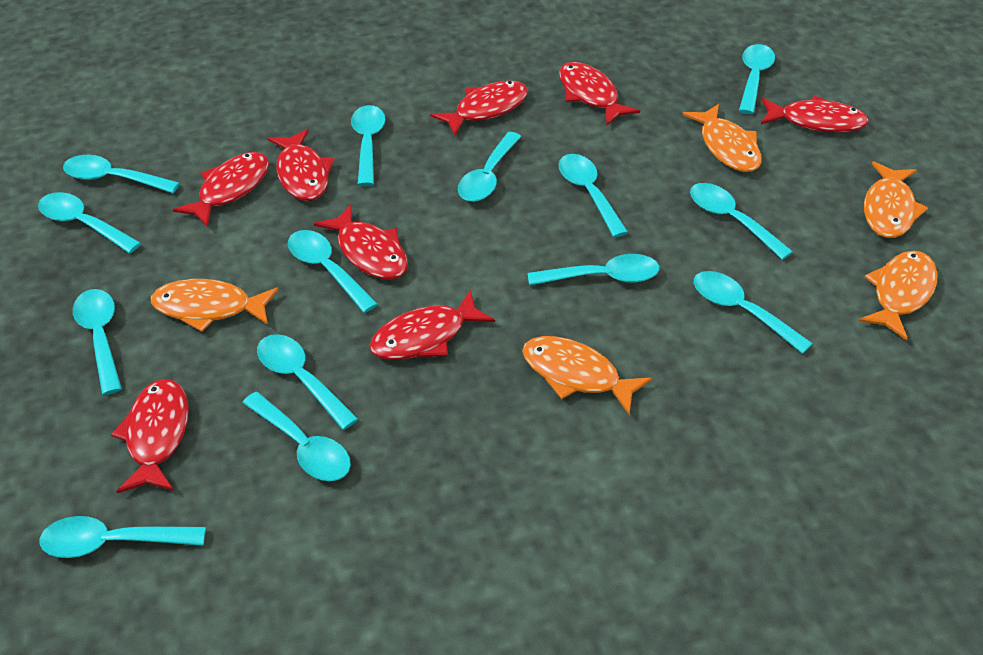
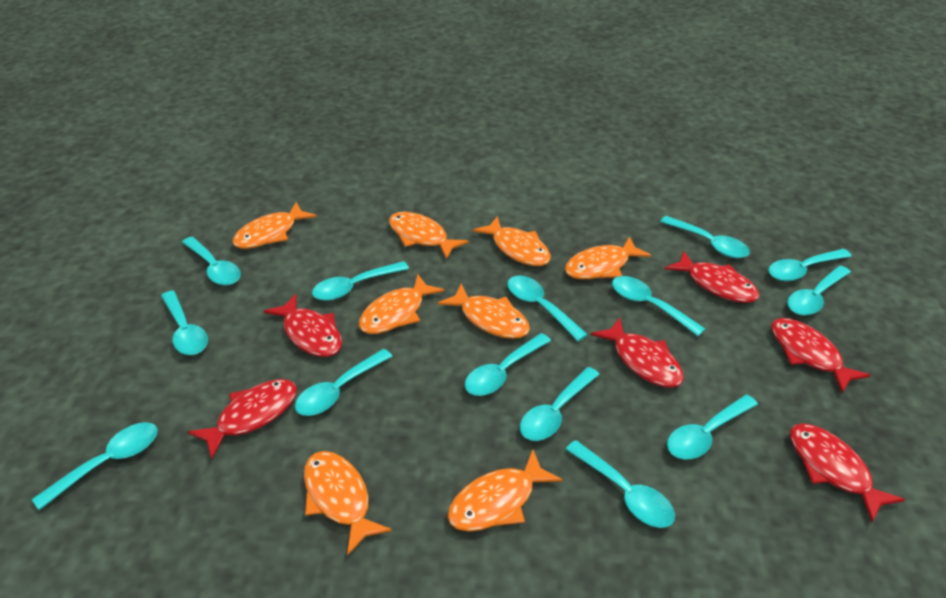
orange fish: 5 -> 8
red fish: 8 -> 6

